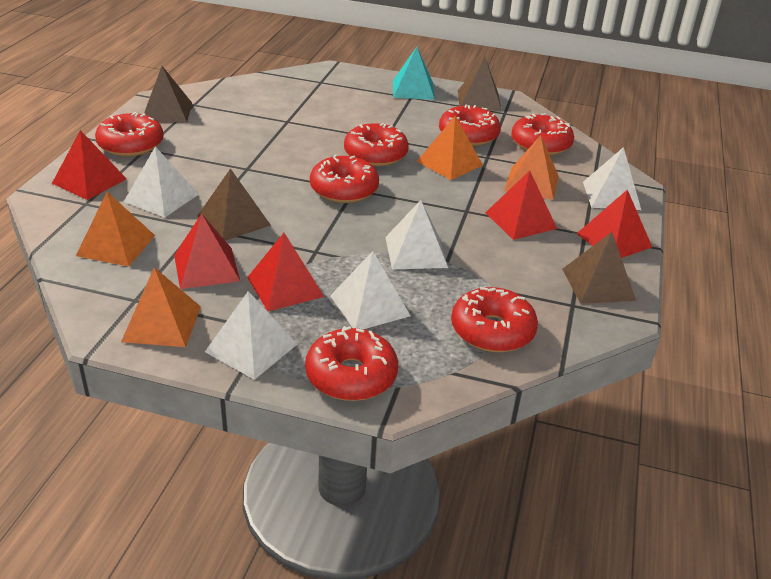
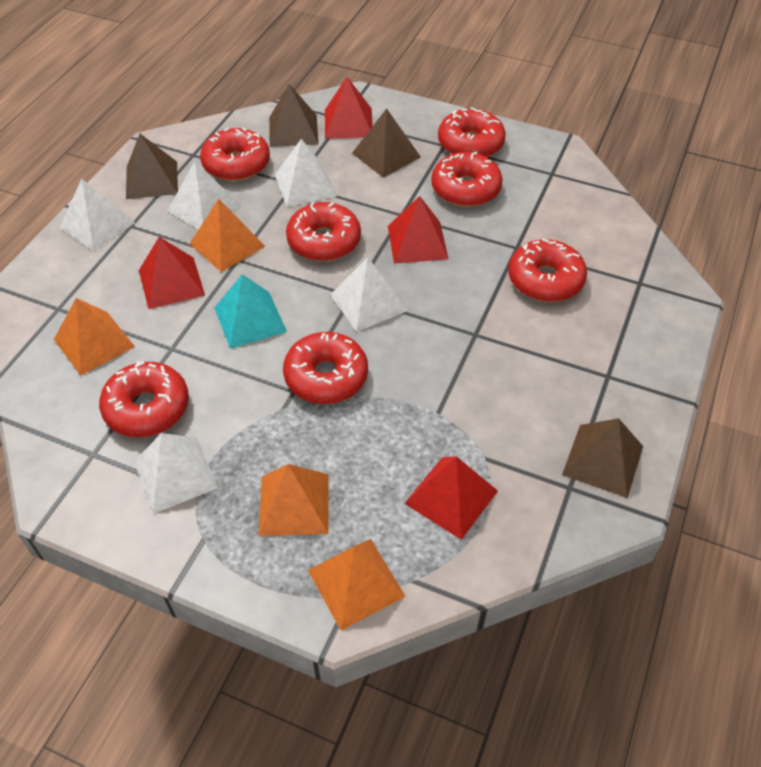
red pyramid: 5 -> 4

